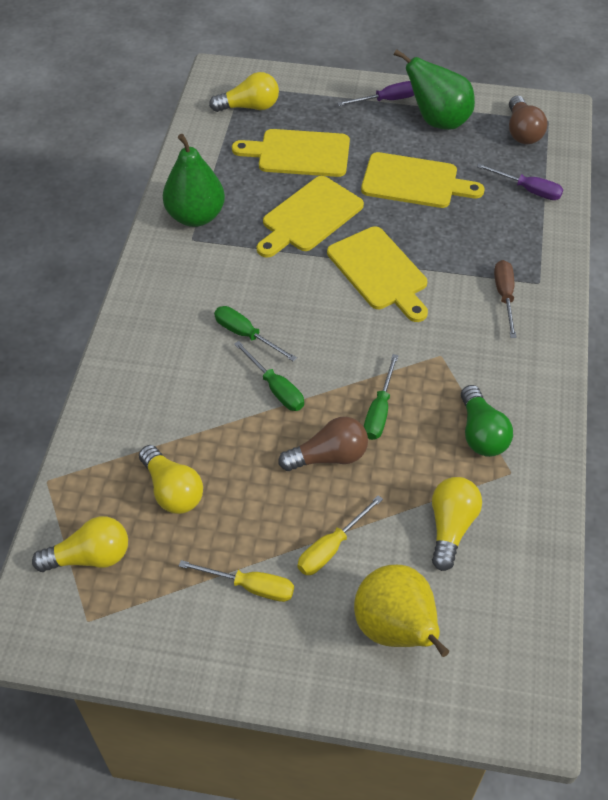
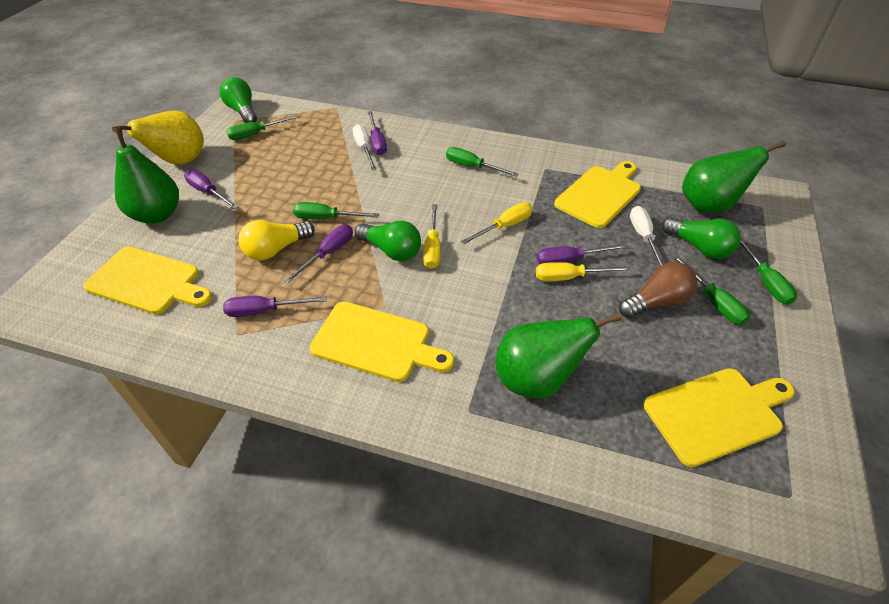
brown light bulb: 2 -> 1
brown screwdriver: 1 -> 0
green light bulb: 1 -> 3
green pear: 2 -> 3
green screwdriver: 3 -> 5
purple screwdriver: 2 -> 5
white screwdriver: 0 -> 2
yellow light bulb: 4 -> 1
yellow screwdriver: 2 -> 3

